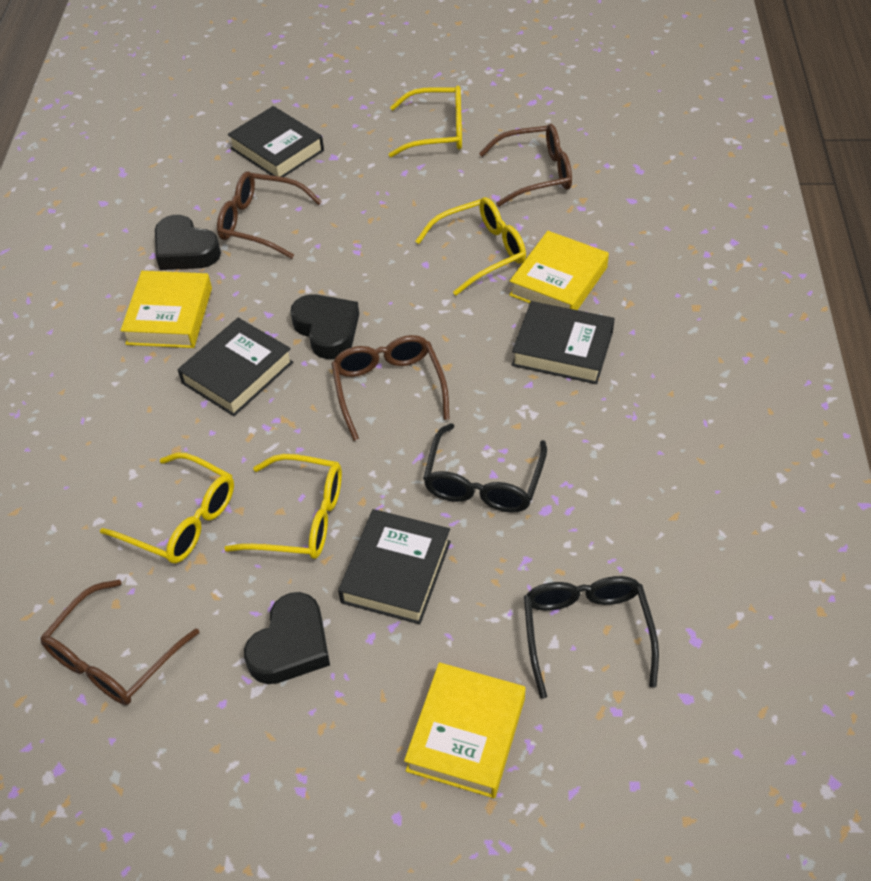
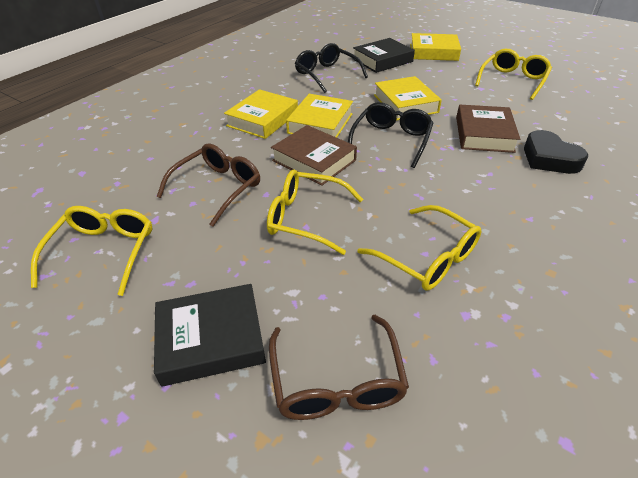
black book: 4 -> 2
black heart: 3 -> 1
brown book: 0 -> 2
brown glasses: 4 -> 2
yellow book: 3 -> 4

